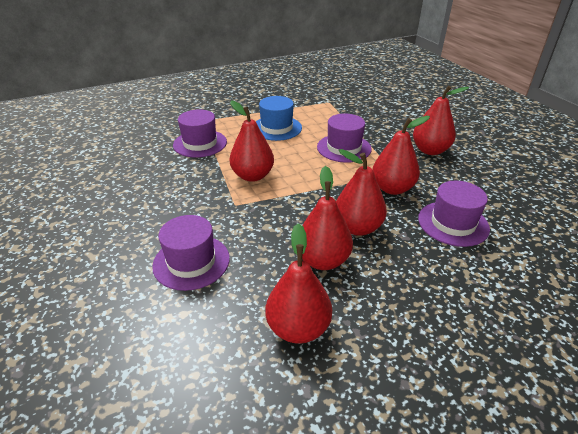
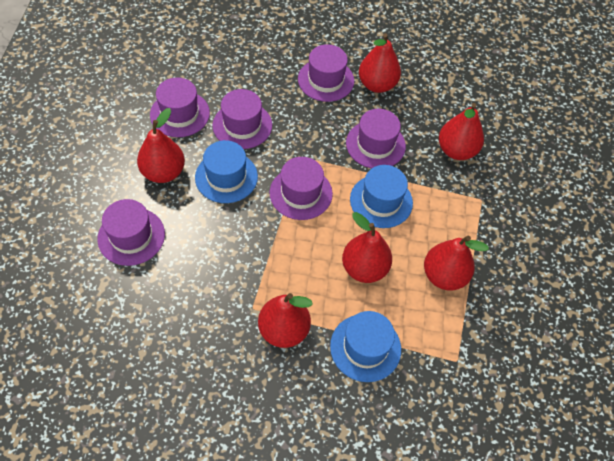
blue hat: 1 -> 3
purple hat: 4 -> 6

